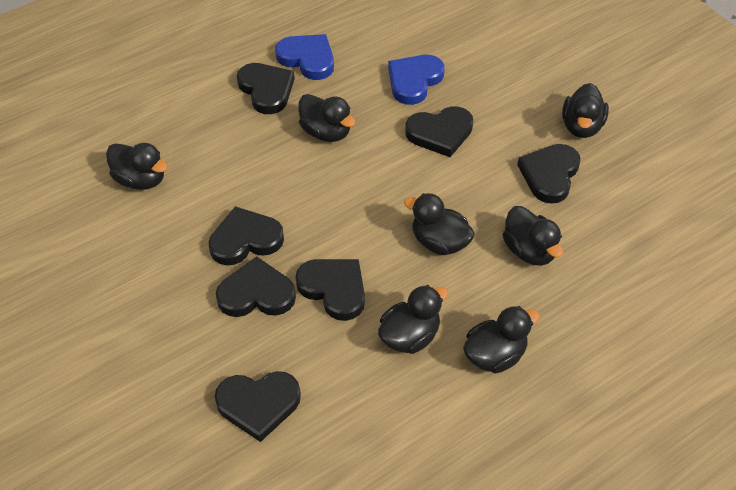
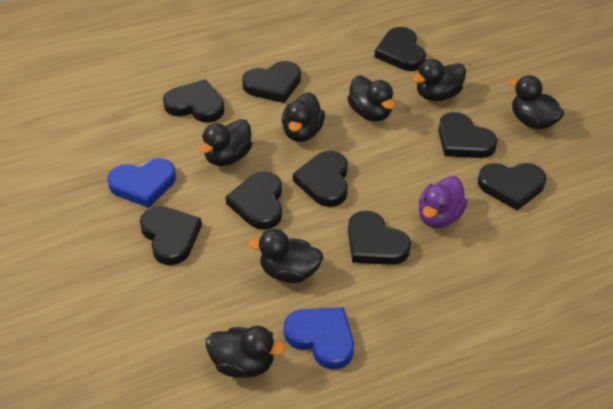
black heart: 7 -> 9
purple duck: 0 -> 1

